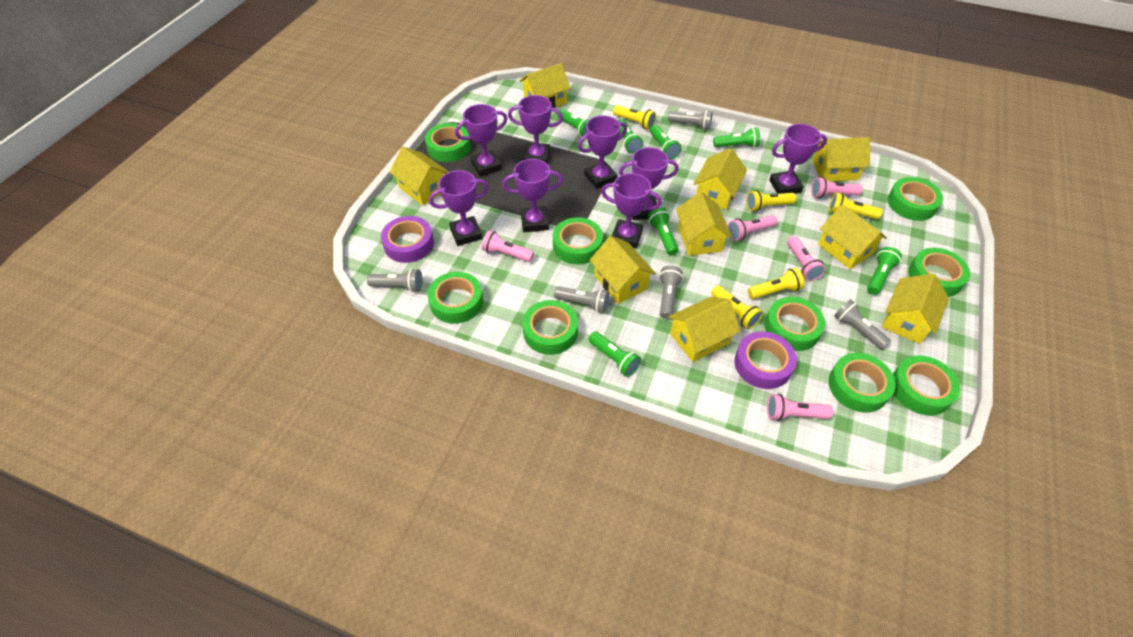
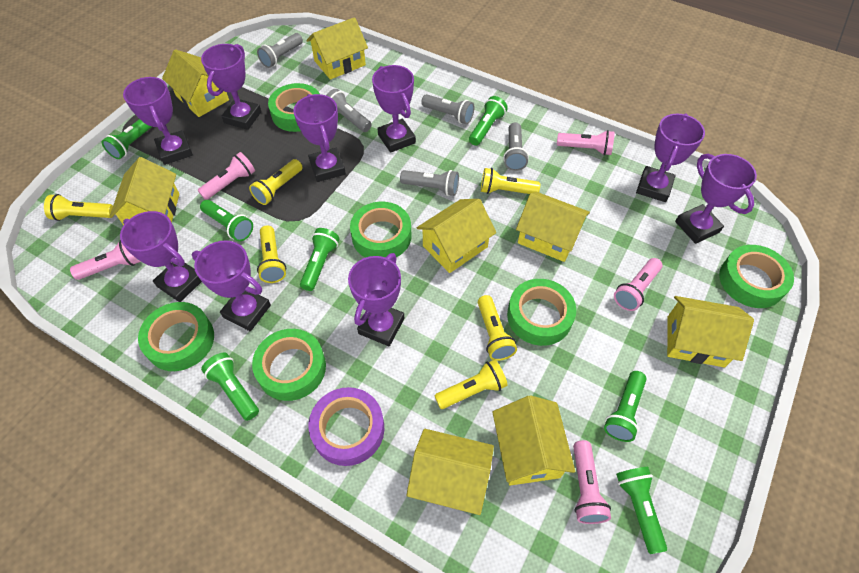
green tape: 9 -> 6
purple tape: 2 -> 1
purple trophy: 8 -> 9
yellow flashlight: 5 -> 6
yellow house: 9 -> 8

